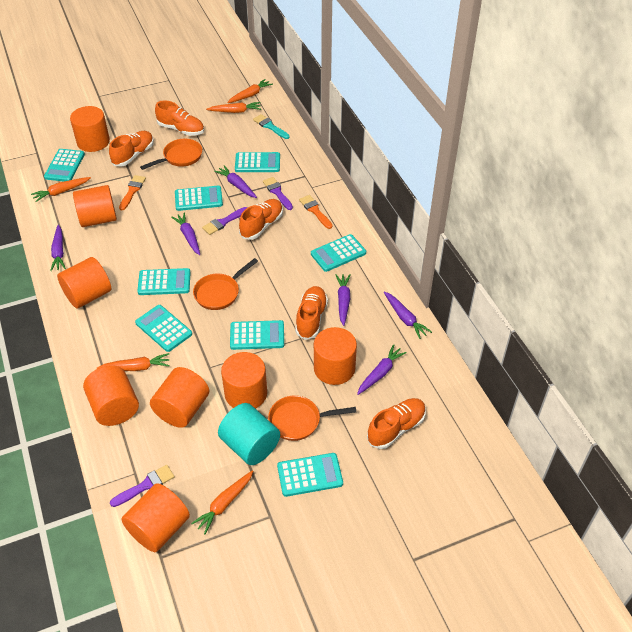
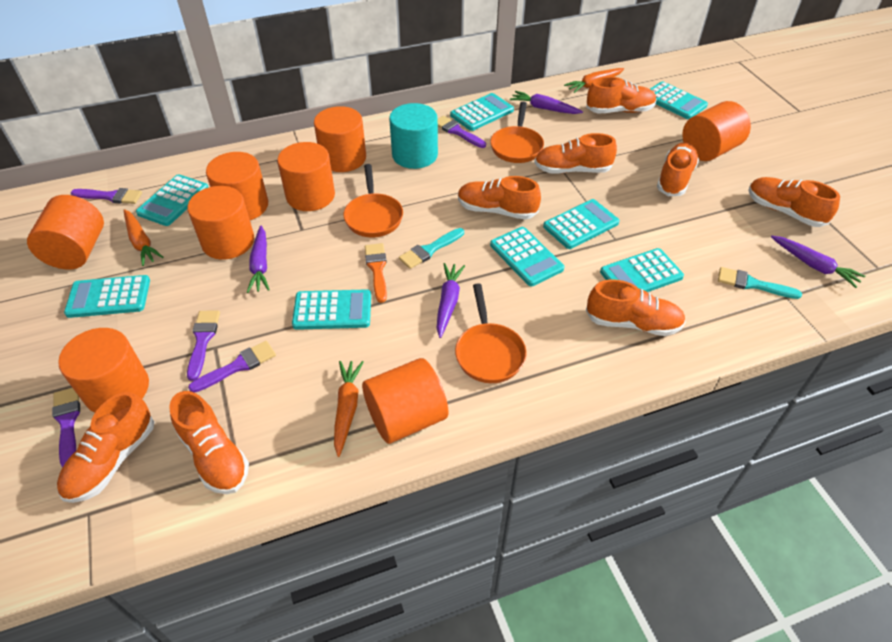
orange brush: 2 -> 1
orange carrot: 5 -> 3
orange shoe: 5 -> 8
purple brush: 3 -> 5
purple carrot: 6 -> 4
turquoise brush: 1 -> 2

